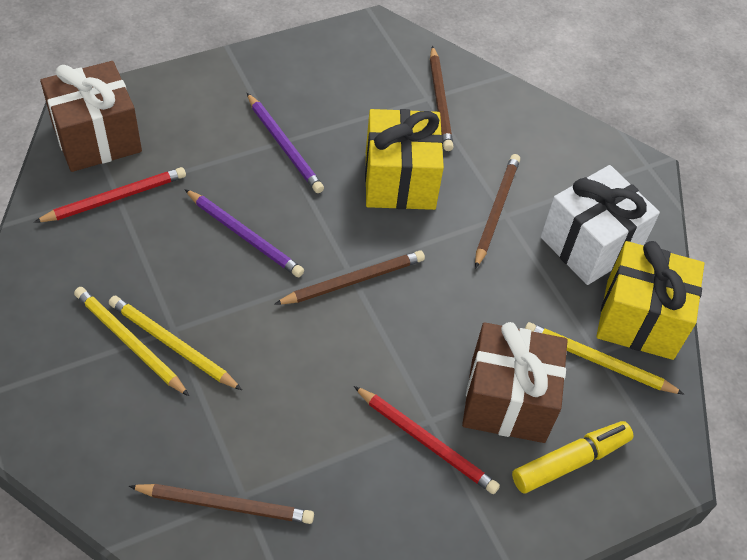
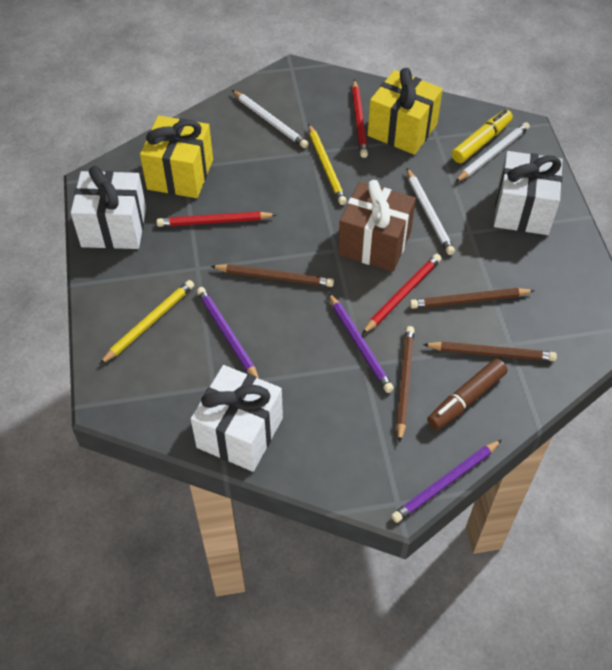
brown gift: 2 -> 1
brown marker: 0 -> 1
purple pencil: 2 -> 3
red pencil: 2 -> 3
white gift: 1 -> 3
white pencil: 0 -> 3
yellow pencil: 3 -> 2

